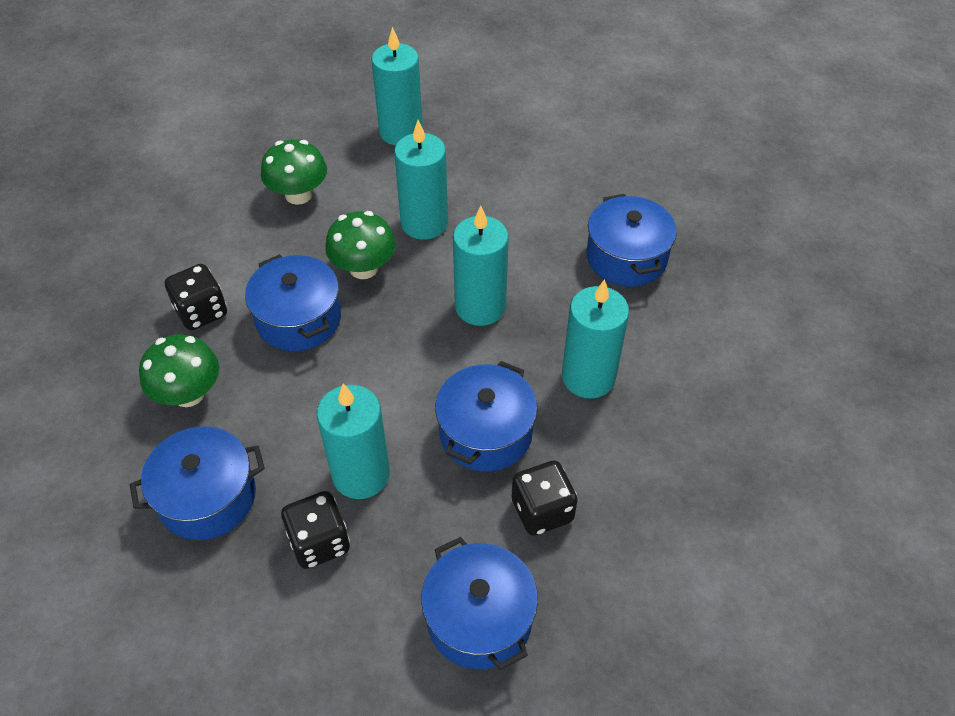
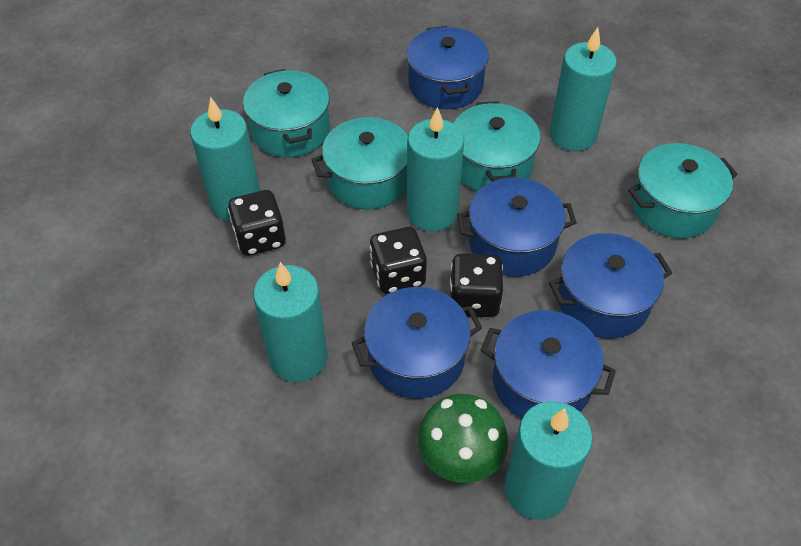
green mushroom: 3 -> 1
turquoise pot: 0 -> 4

